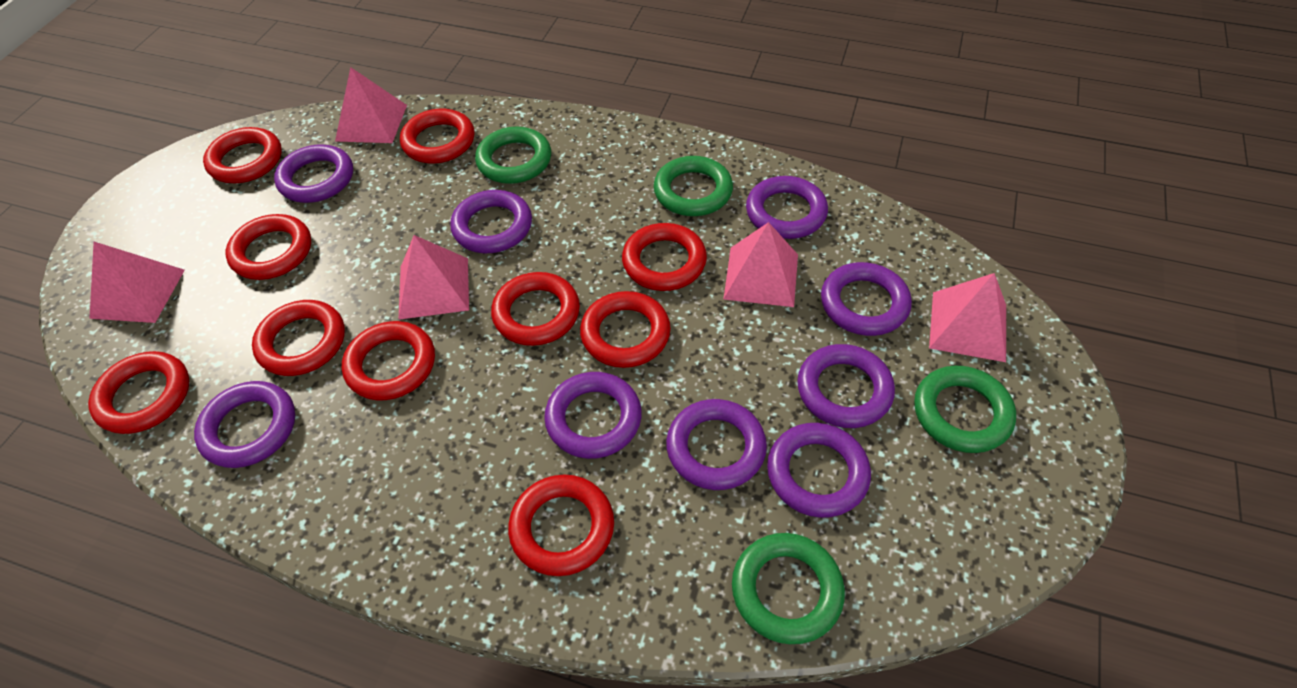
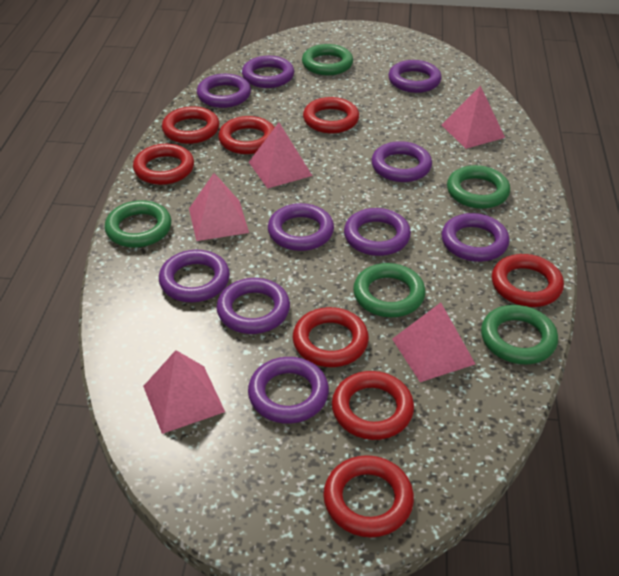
green ring: 4 -> 5
purple ring: 9 -> 10
red ring: 10 -> 8

